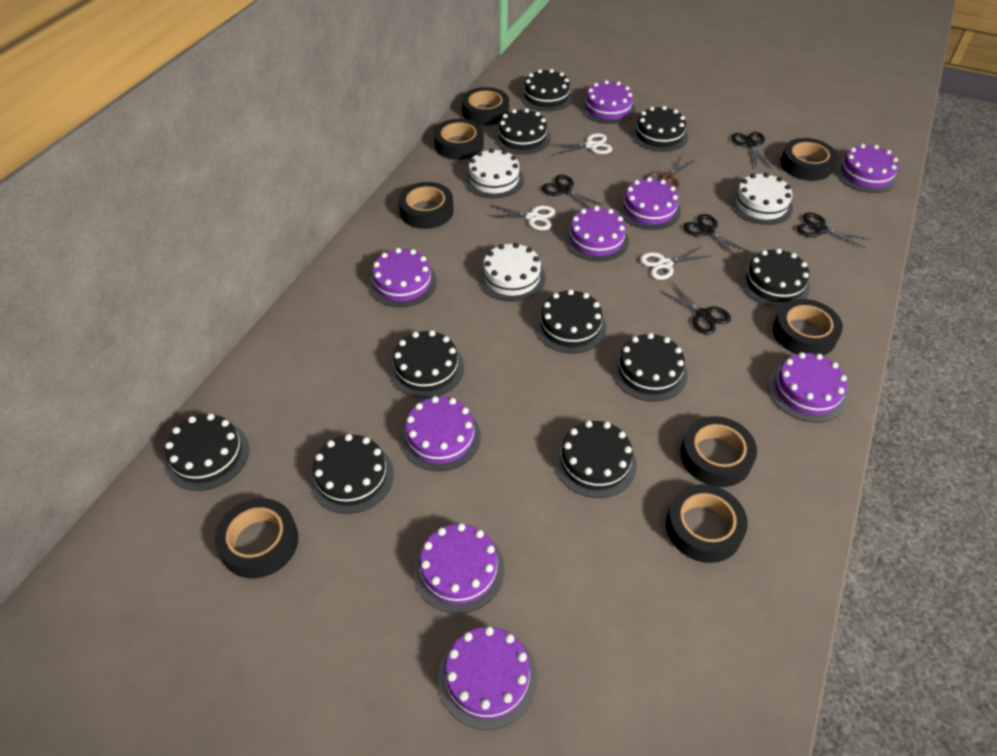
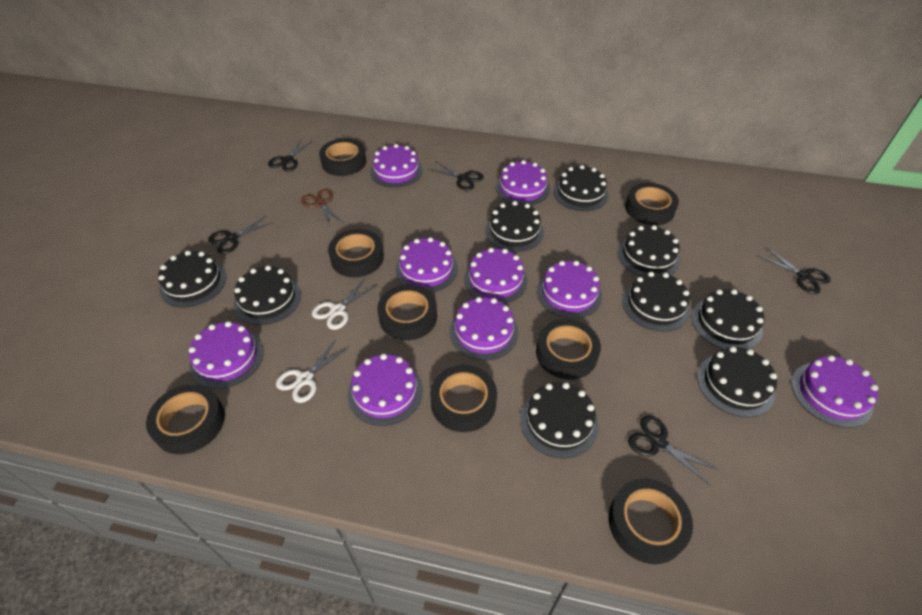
black cake: 10 -> 9
white cake: 3 -> 0
white scissors: 3 -> 2

